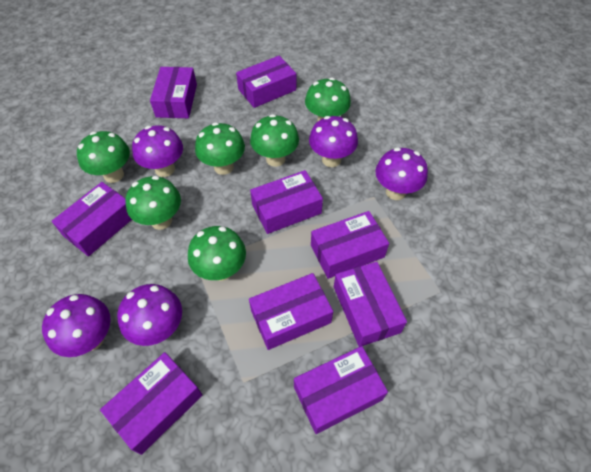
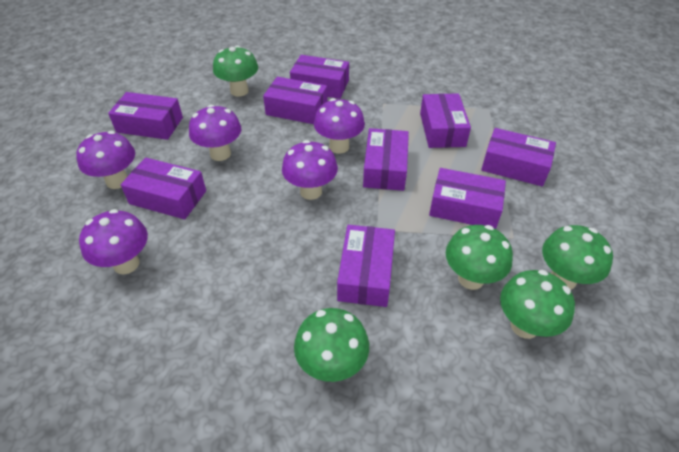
green mushroom: 6 -> 5

